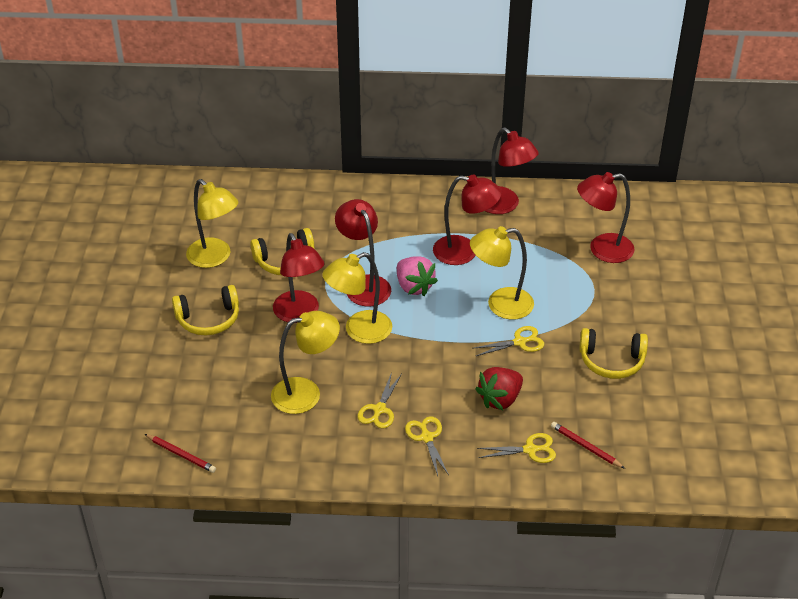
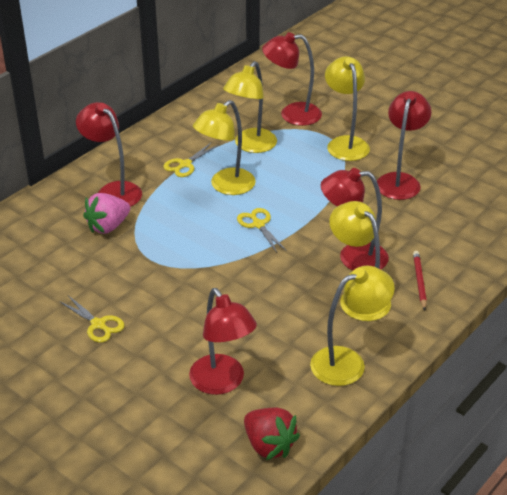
red pencil: 2 -> 1
yellow headphones: 3 -> 0
yellow lamp: 4 -> 5
yellow scissors: 4 -> 3

